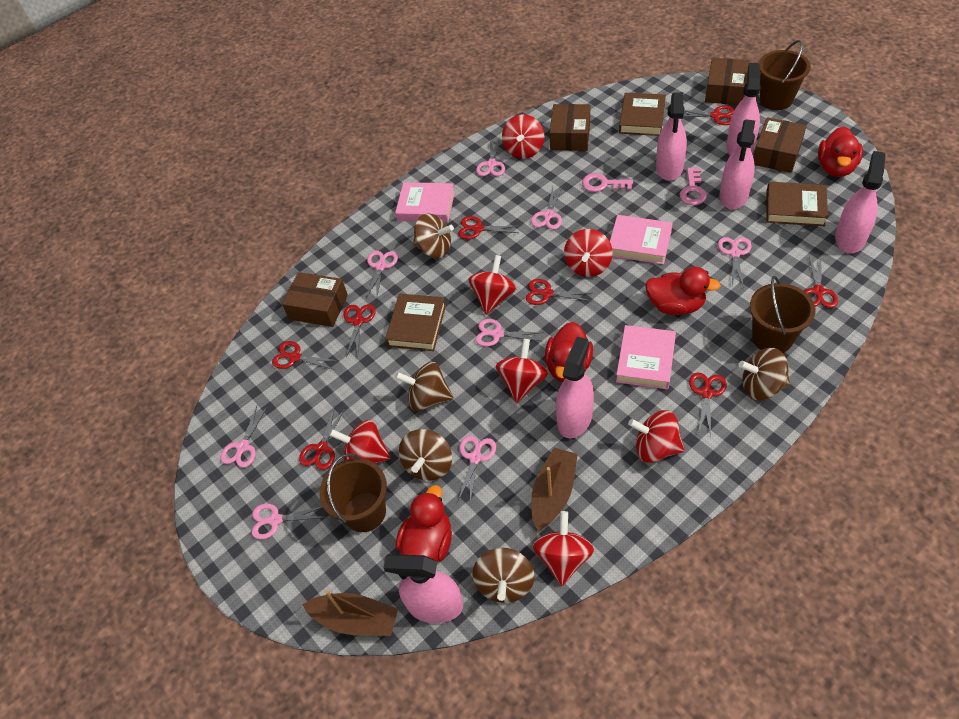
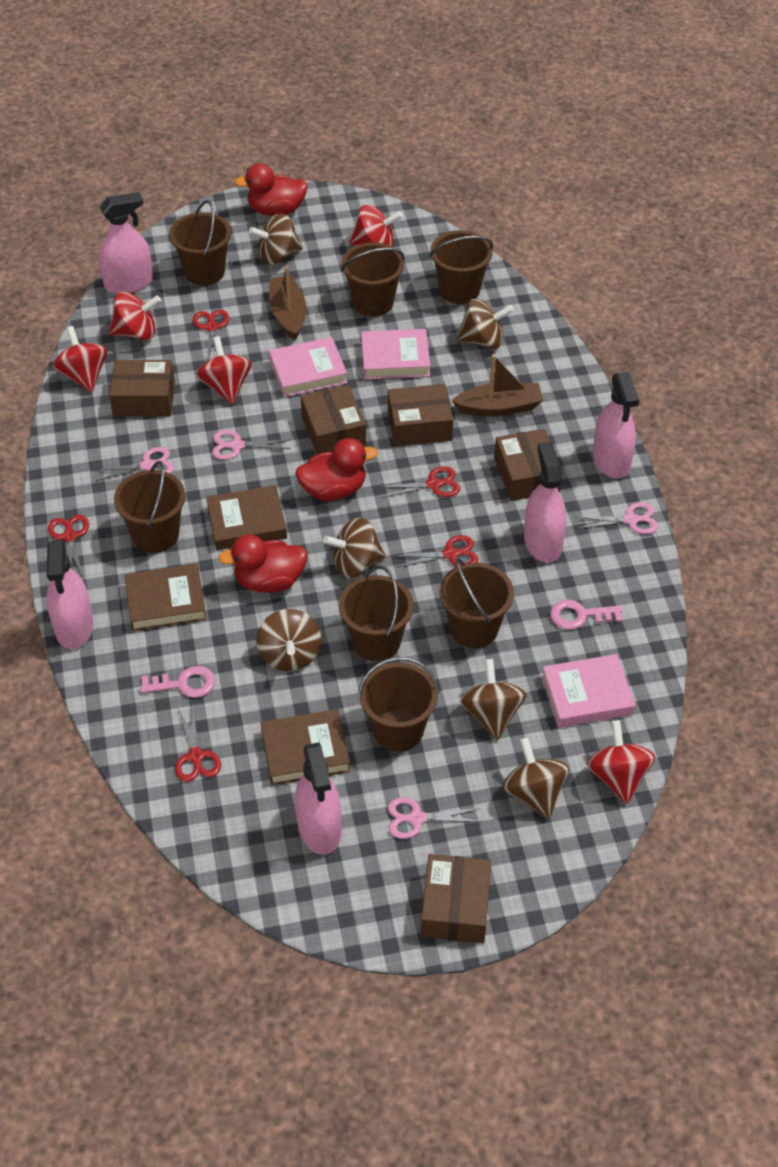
brown box: 4 -> 5
brown bucket: 3 -> 7
brown spinning top: 5 -> 6
pink scissors: 8 -> 4
pink spray bottle: 6 -> 5
red duck: 4 -> 3
red scissors: 8 -> 5
red spinning top: 7 -> 5

